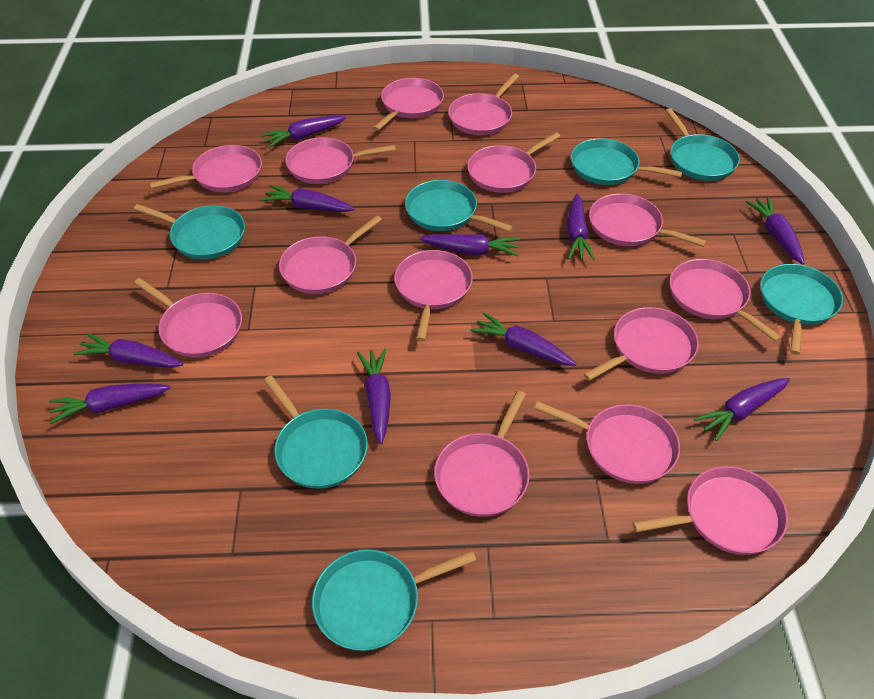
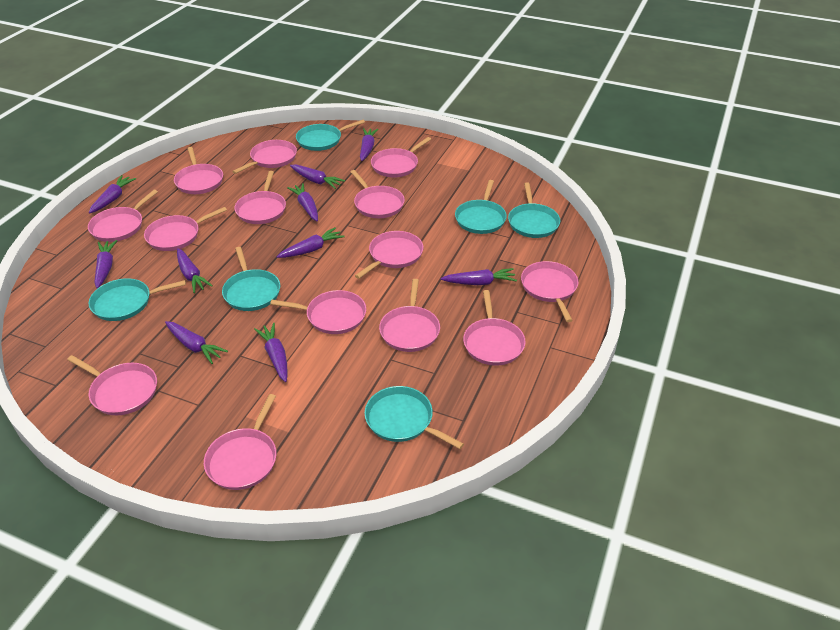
turquoise pan: 7 -> 6

